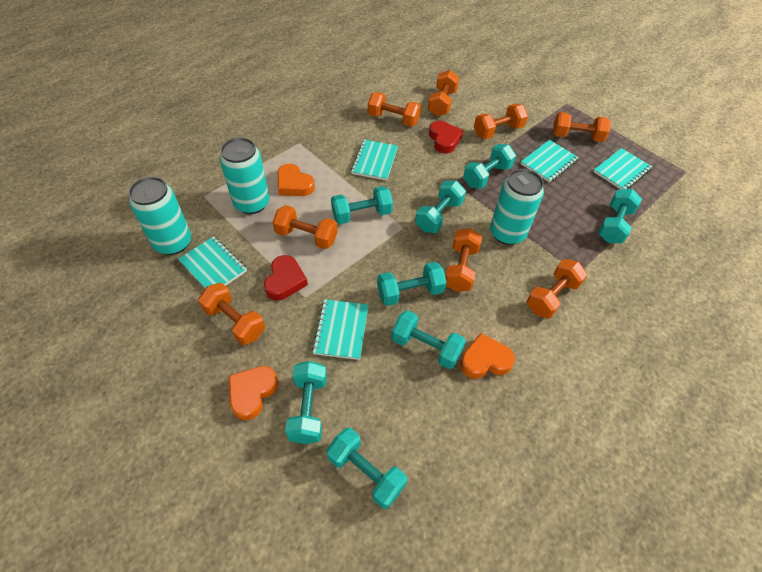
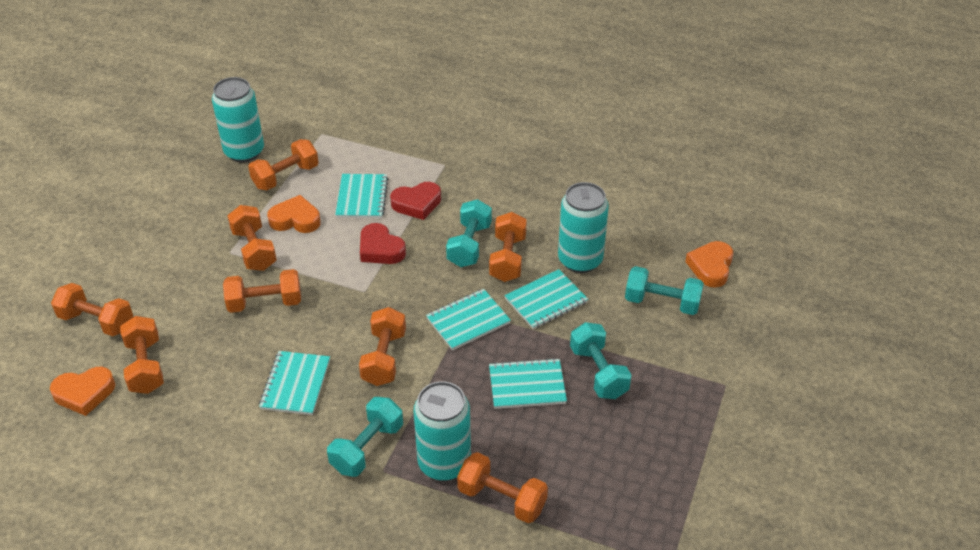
turquoise dumbbell: 8 -> 4

